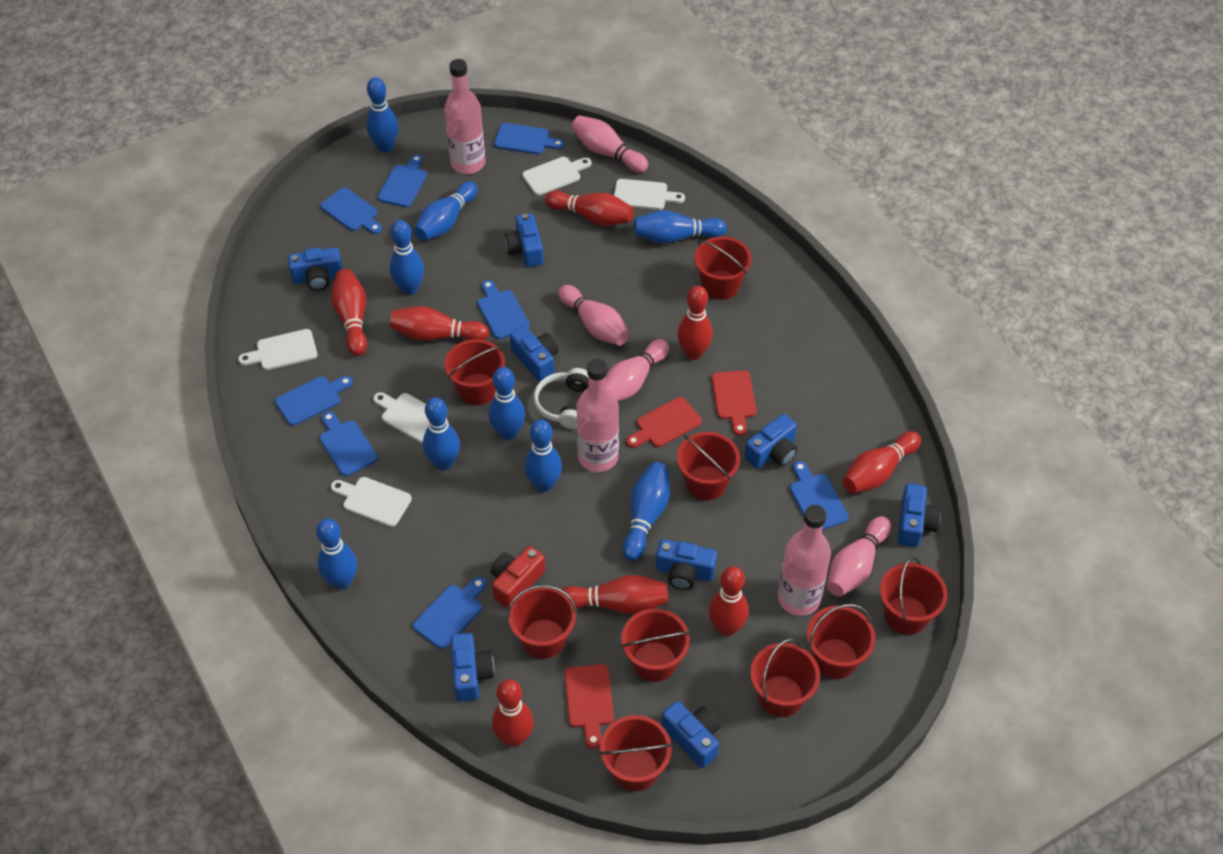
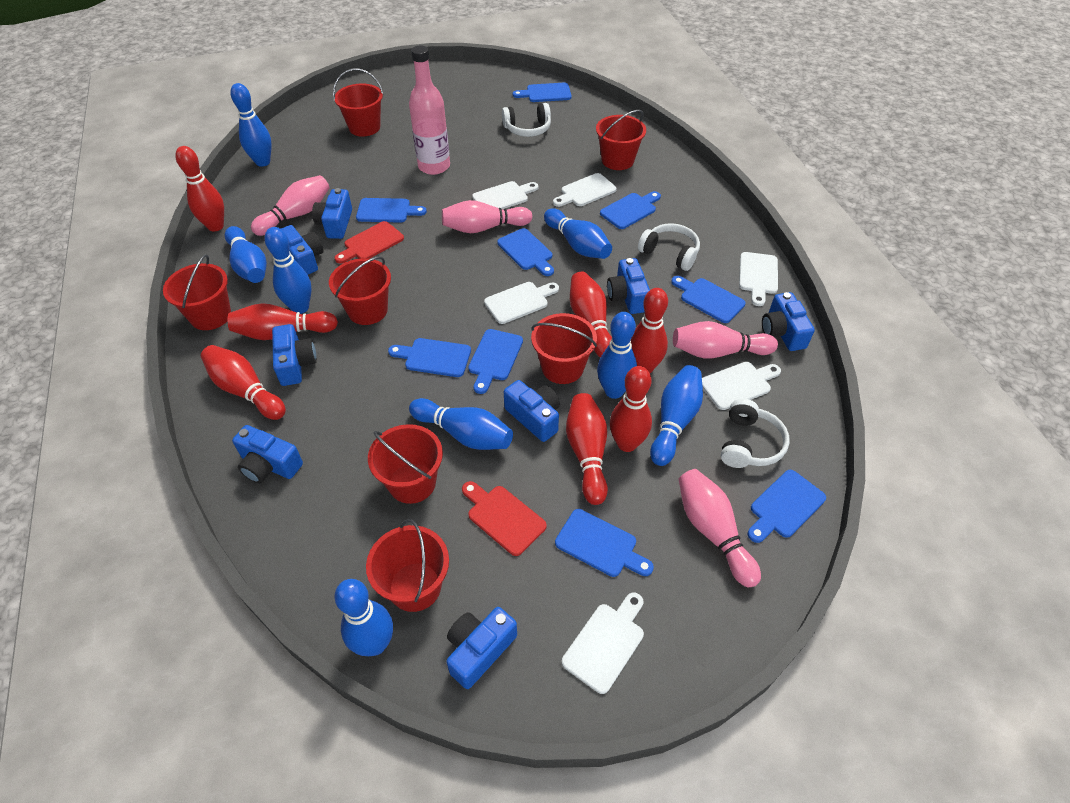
blue bowling pin: 9 -> 8
blue cutting board: 8 -> 9
pink bottle: 3 -> 1
red bowling pin: 8 -> 7
red bucket: 9 -> 7
red camera: 1 -> 0
red cutting board: 3 -> 2
white cutting board: 5 -> 6
white headphones: 1 -> 3

